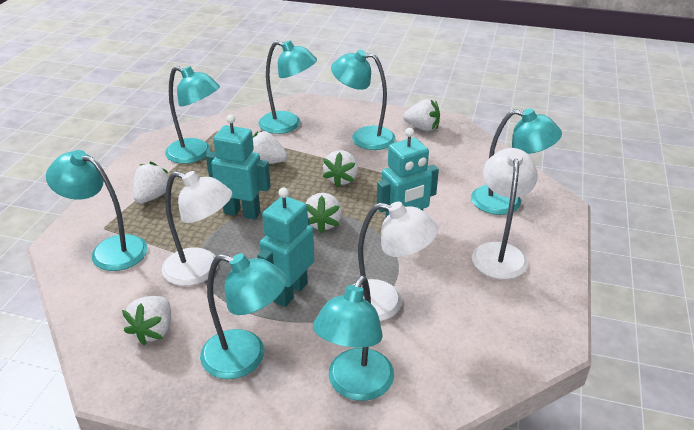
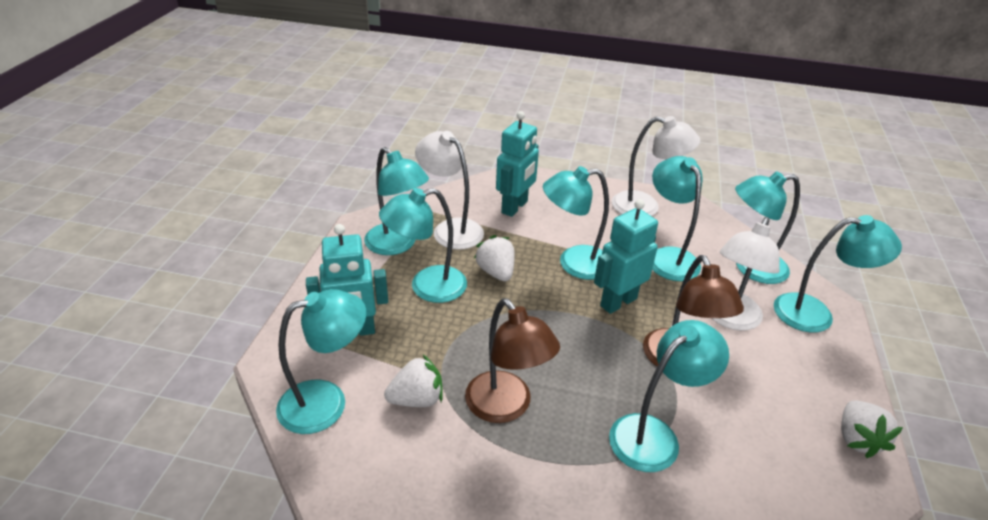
brown lamp: 0 -> 2
turquoise lamp: 7 -> 8
white strawberry: 6 -> 3

